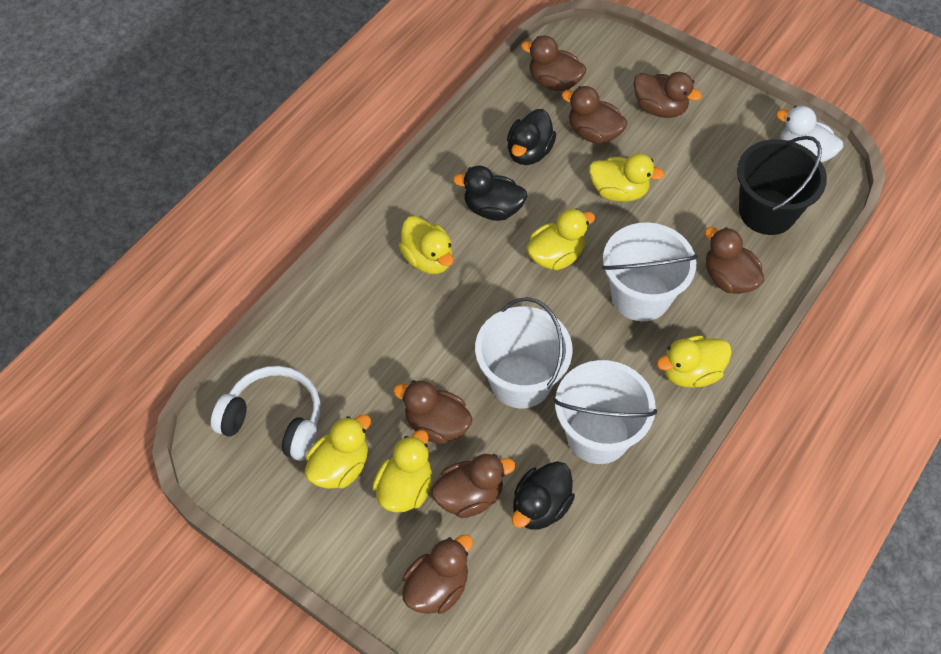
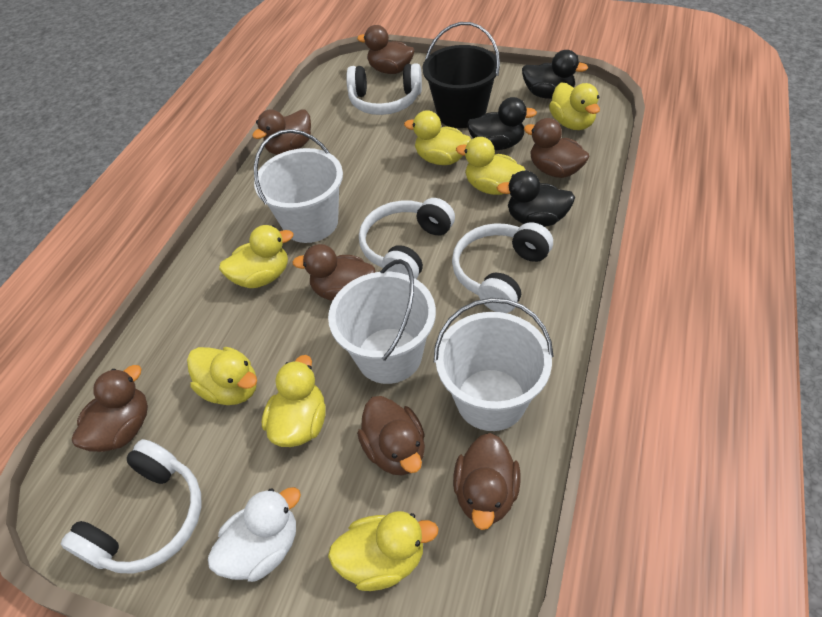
white headphones: 1 -> 4
yellow duck: 6 -> 7

